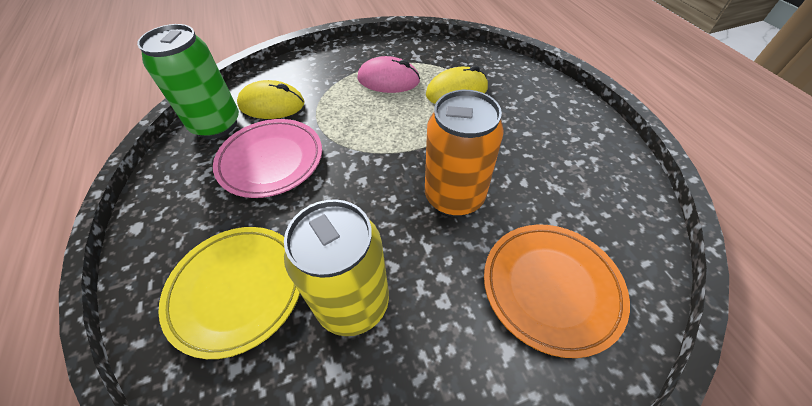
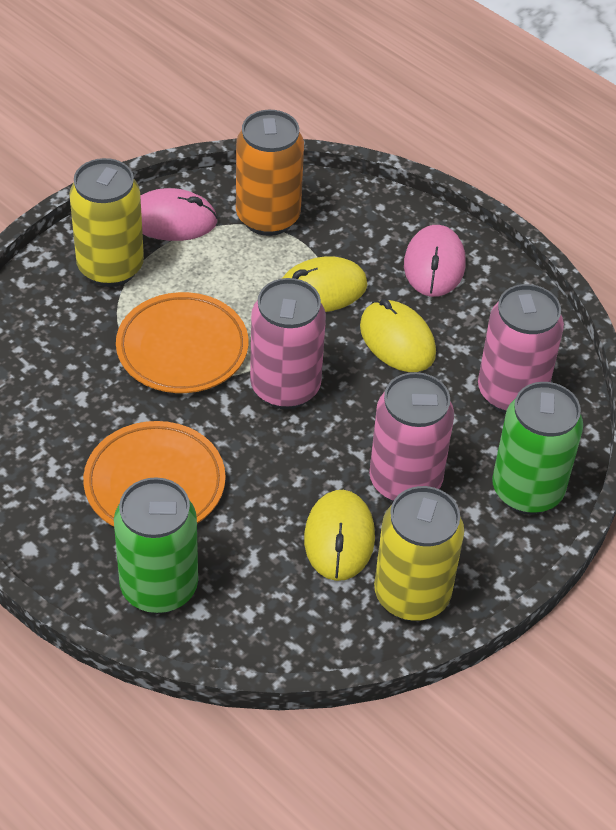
green can: 1 -> 2
orange plate: 1 -> 2
pink can: 0 -> 3
pink mouse: 1 -> 2
pink plate: 1 -> 0
yellow can: 1 -> 2
yellow mouse: 2 -> 3
yellow plate: 1 -> 0

